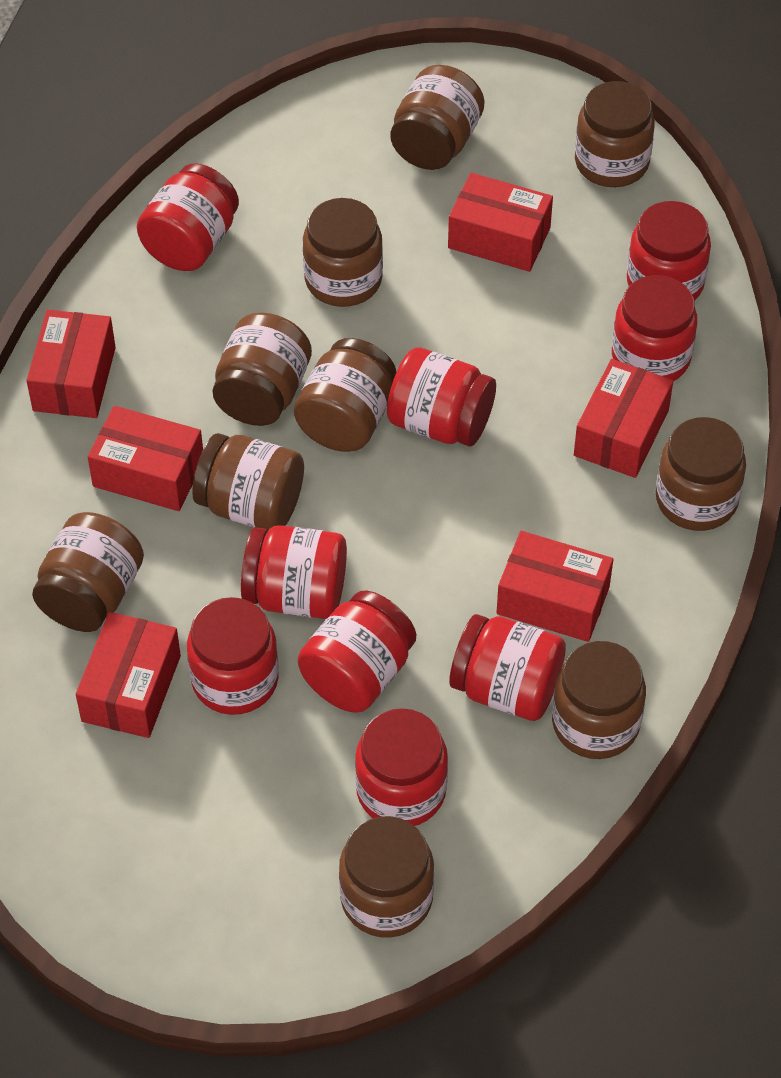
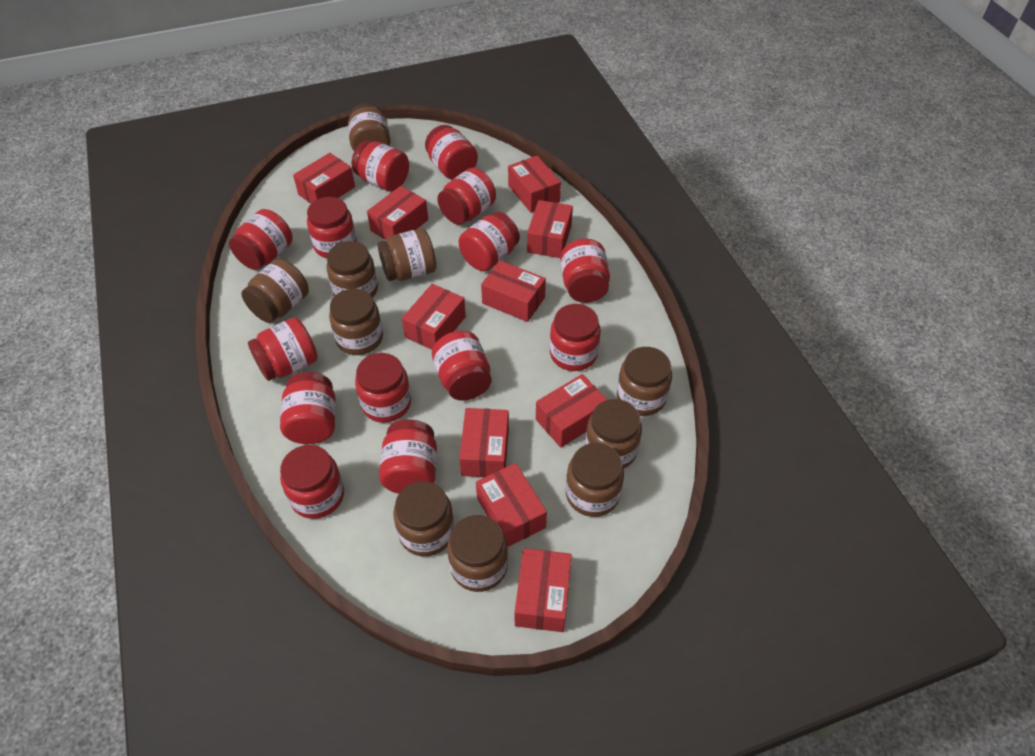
red box: 6 -> 10
red jar: 9 -> 14

